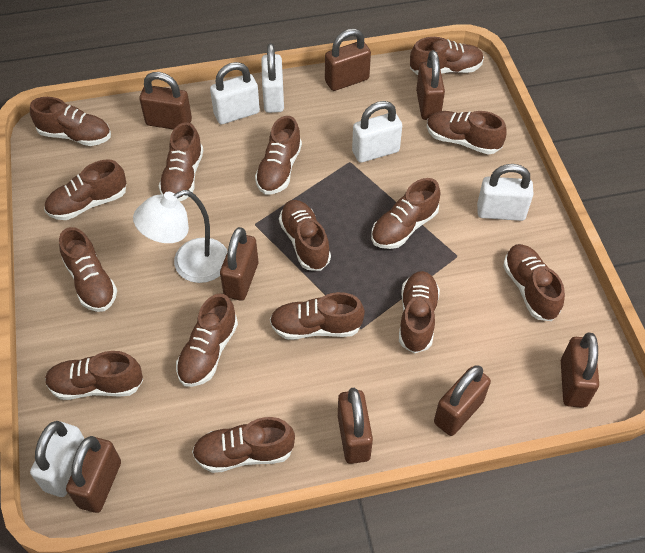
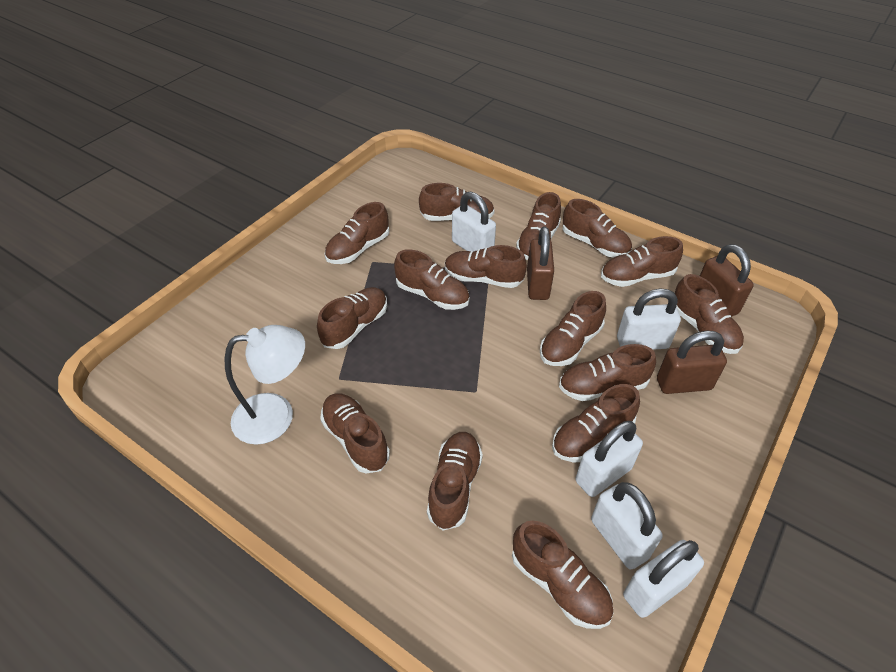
brown padlock: 8 -> 3

